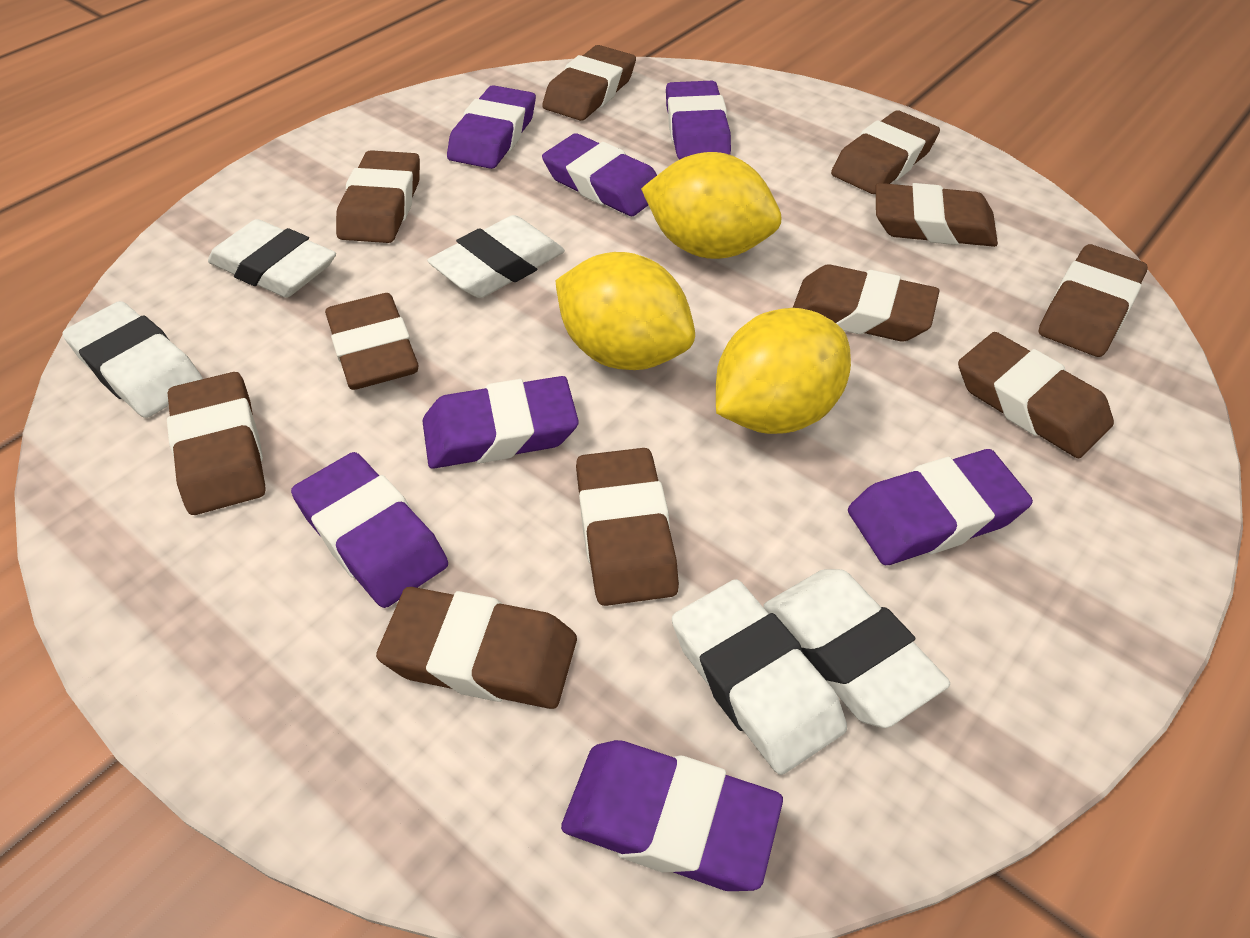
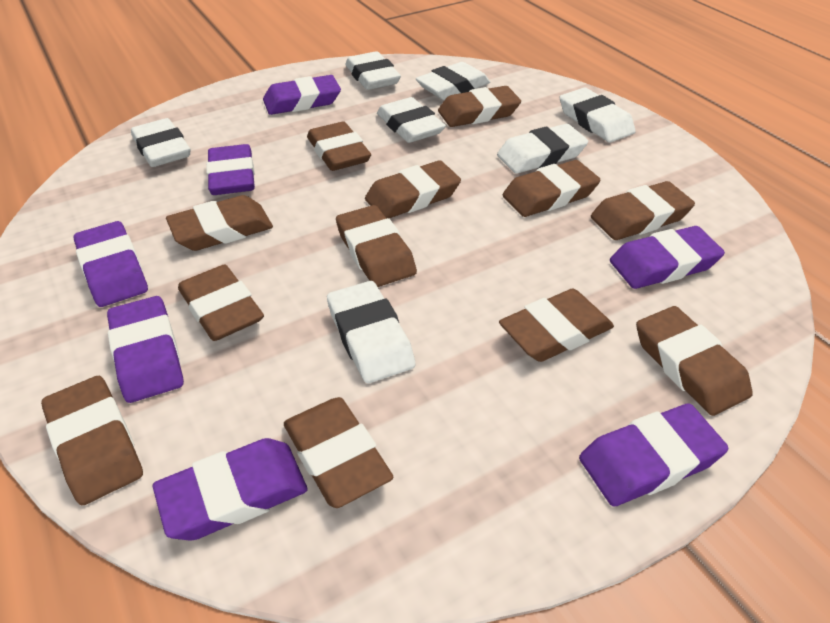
brown eraser: 11 -> 12
white eraser: 5 -> 7
yellow lemon: 3 -> 0

